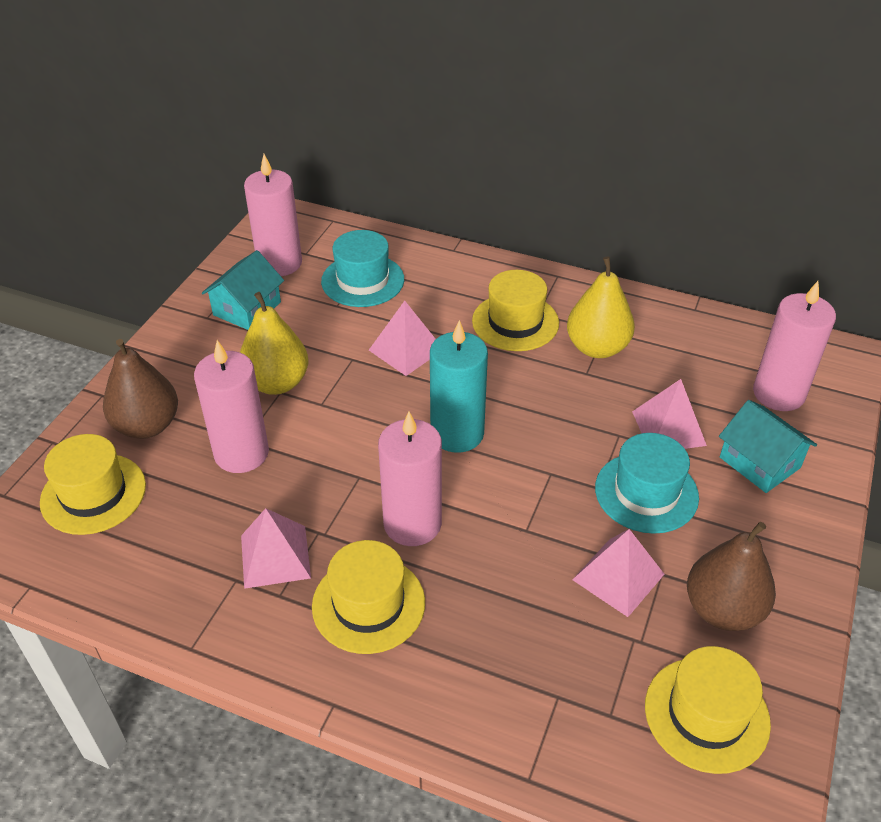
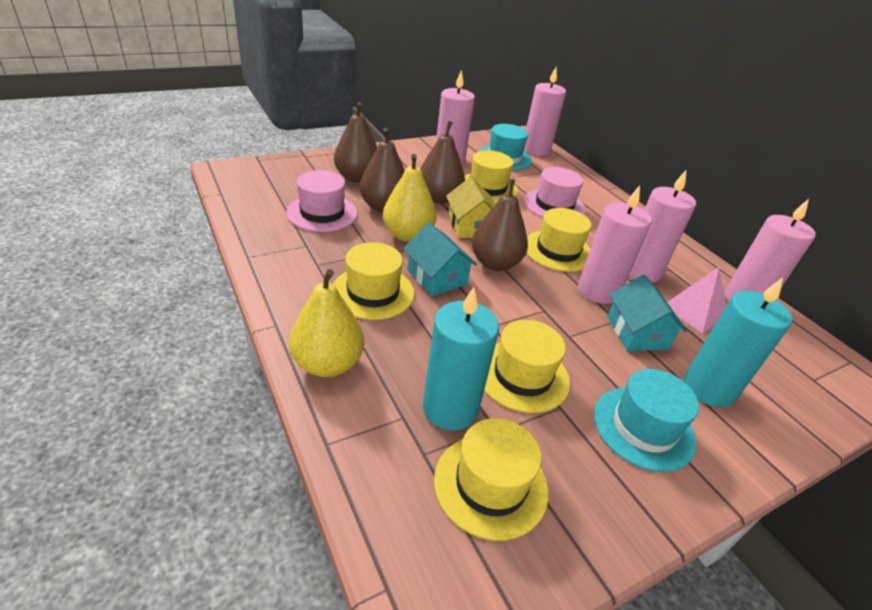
brown pear: 2 -> 4
pink candle: 4 -> 5
pink hat: 0 -> 2
pink pyramid: 4 -> 1
turquoise candle: 1 -> 2
yellow hat: 4 -> 5
yellow house: 0 -> 1

